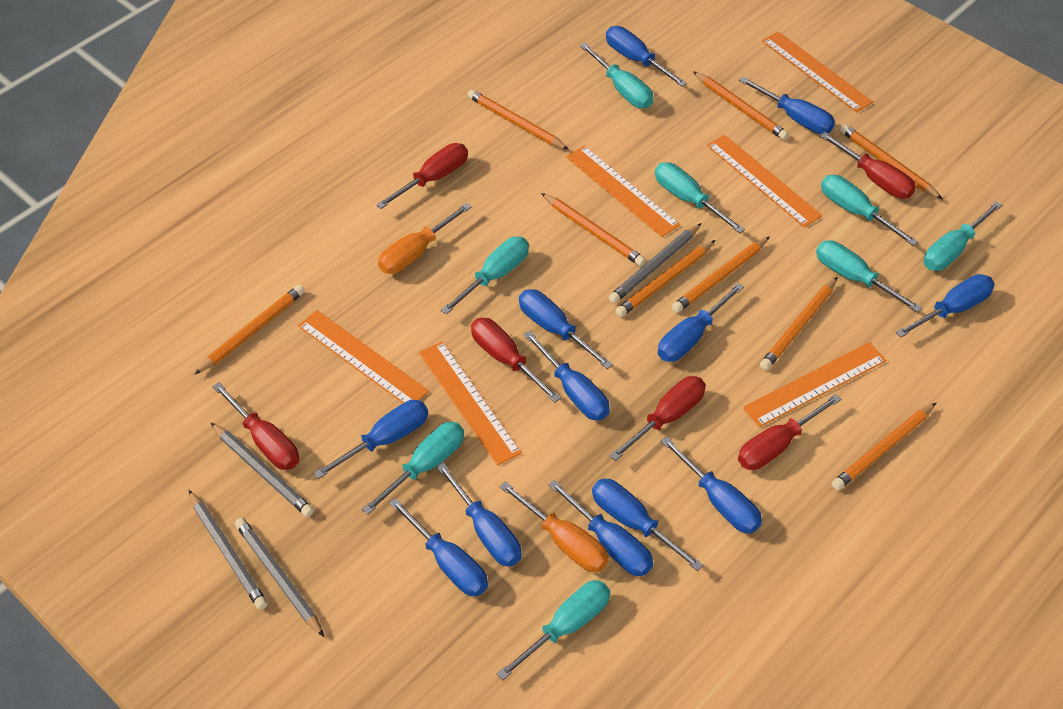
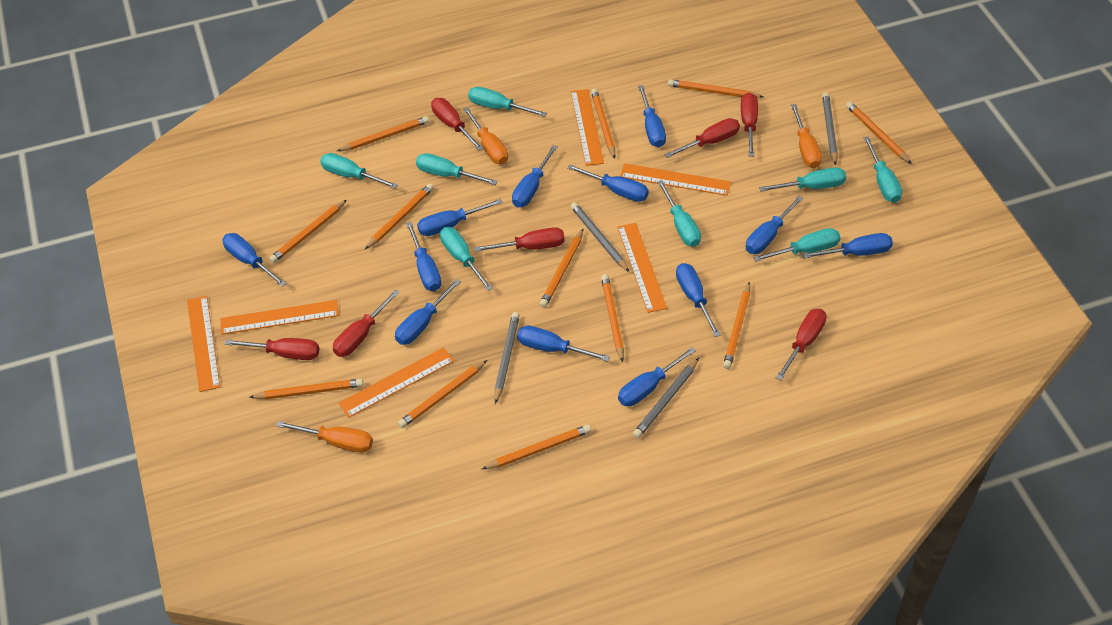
orange pencil: 9 -> 12
orange screwdriver: 2 -> 3
red screwdriver: 6 -> 7

